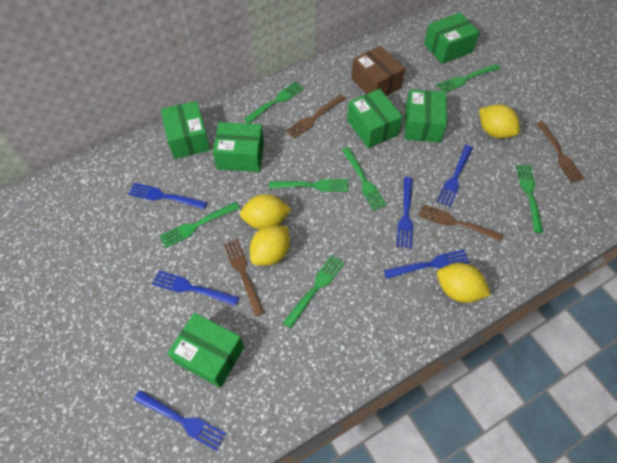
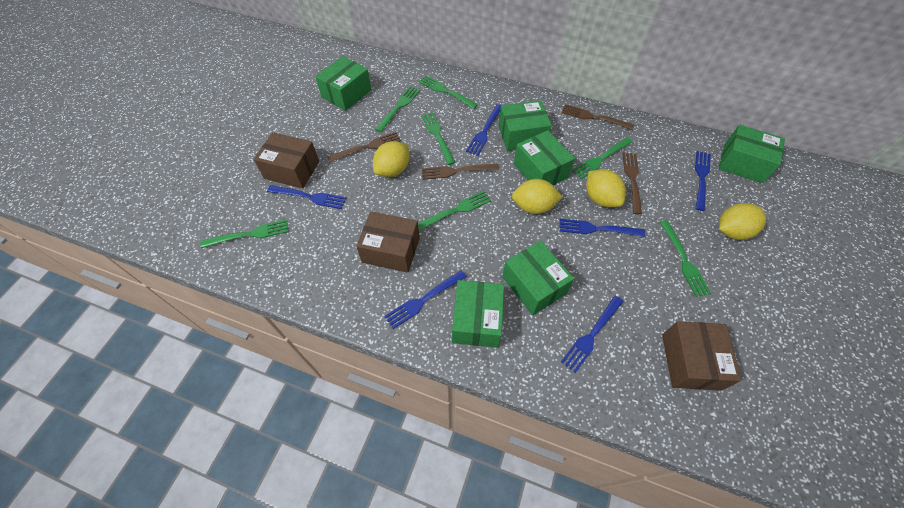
brown box: 1 -> 3

